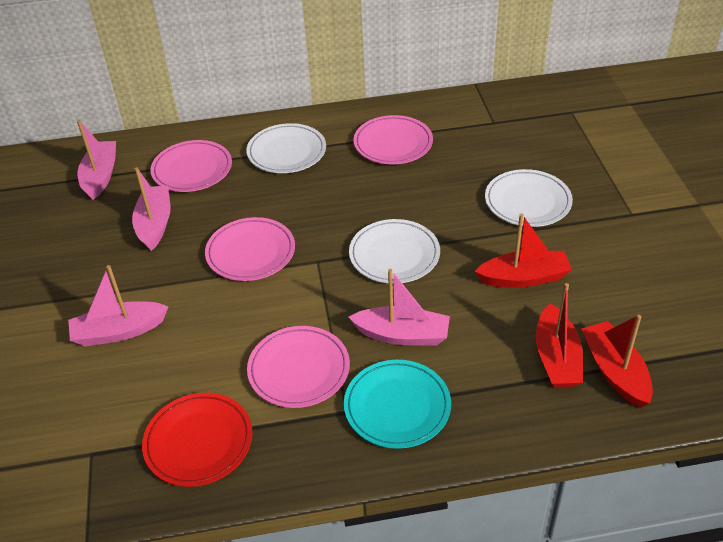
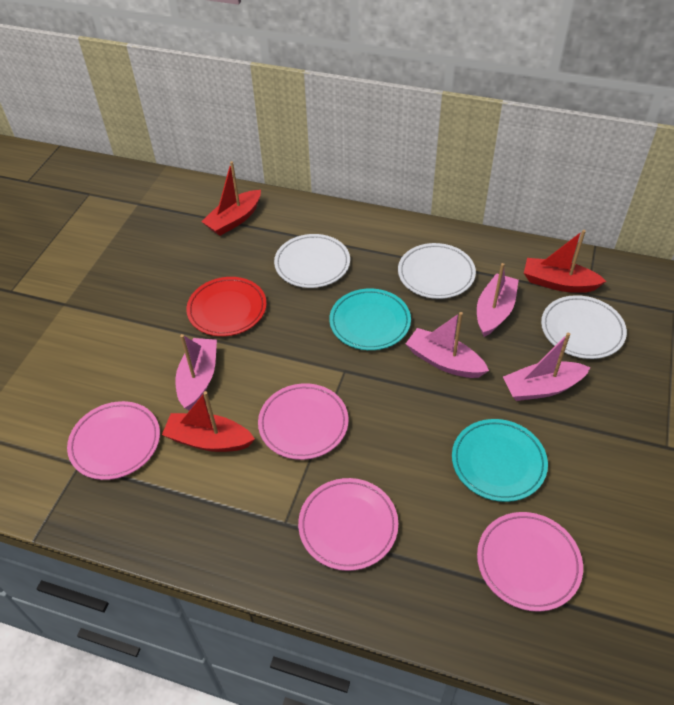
turquoise plate: 1 -> 2

